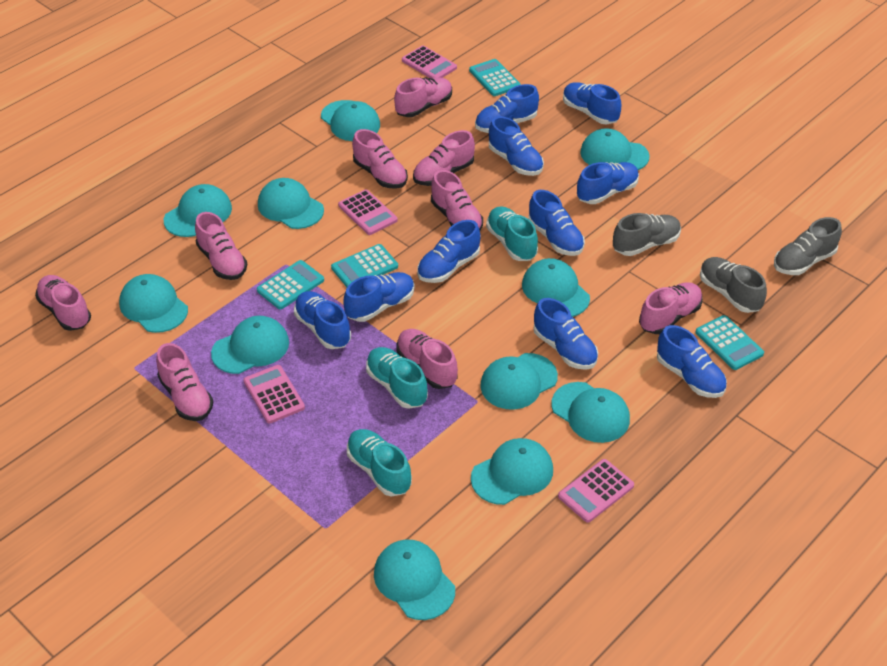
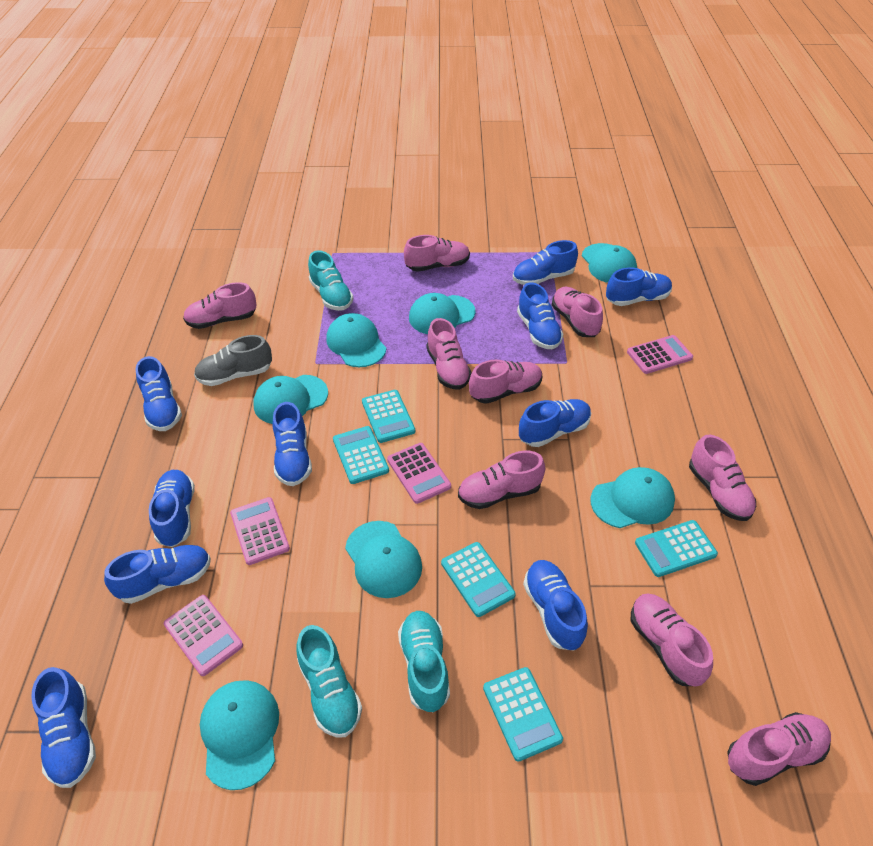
grey shoe: 3 -> 1
turquoise calculator: 4 -> 5
turquoise cap: 11 -> 7

